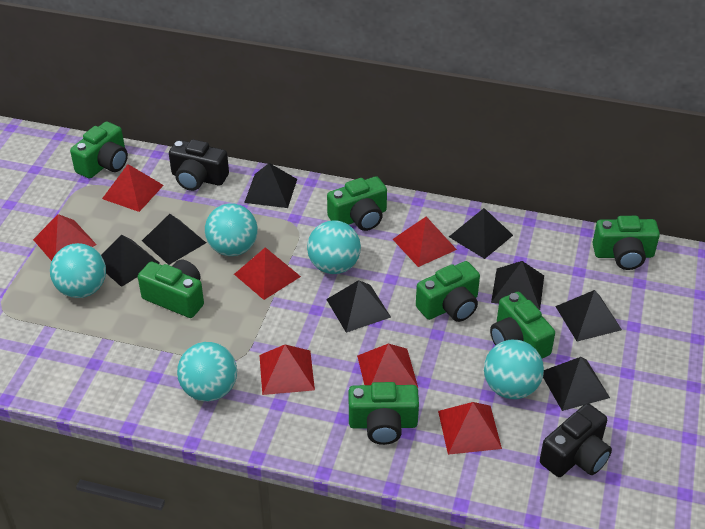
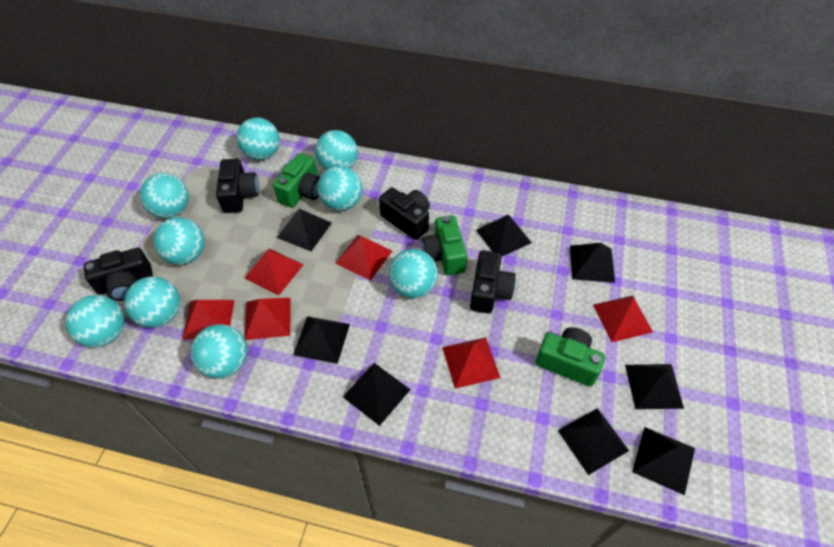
black camera: 2 -> 4
green camera: 7 -> 3
red pyramid: 7 -> 6
turquoise ball: 5 -> 9

